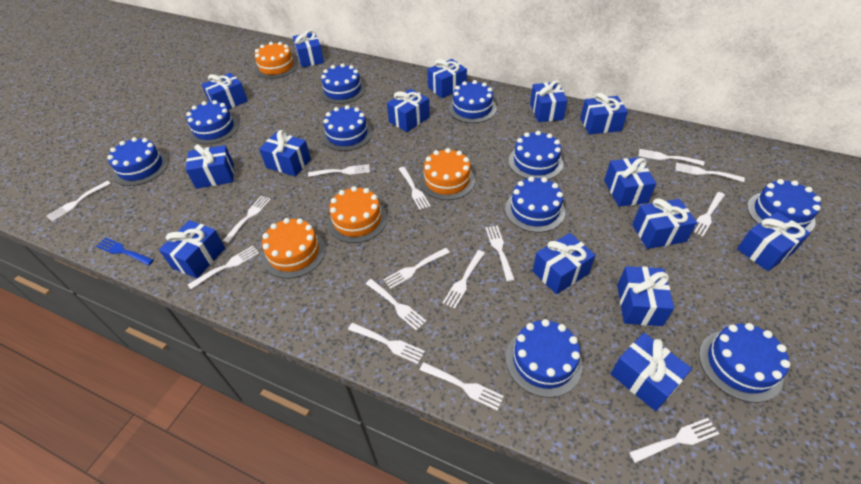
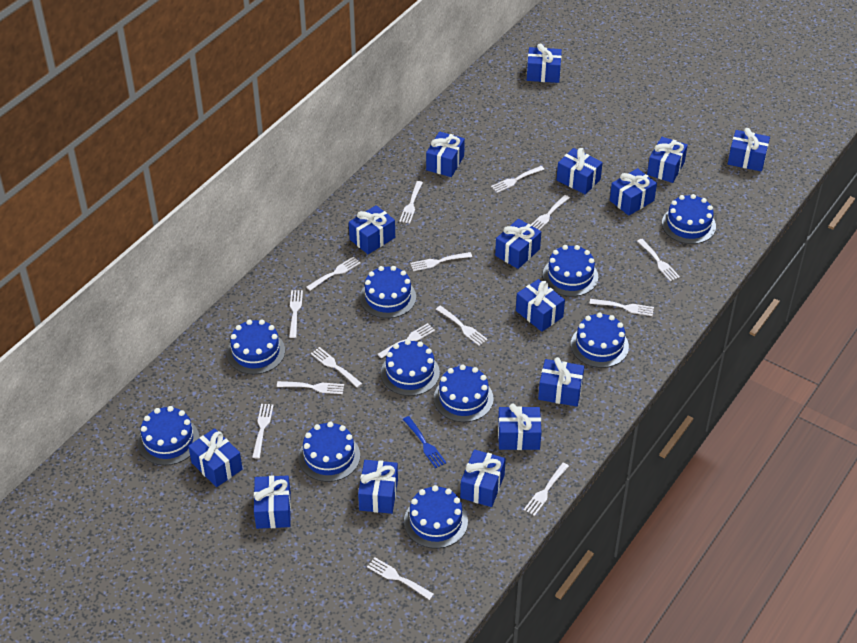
orange cake: 4 -> 0

